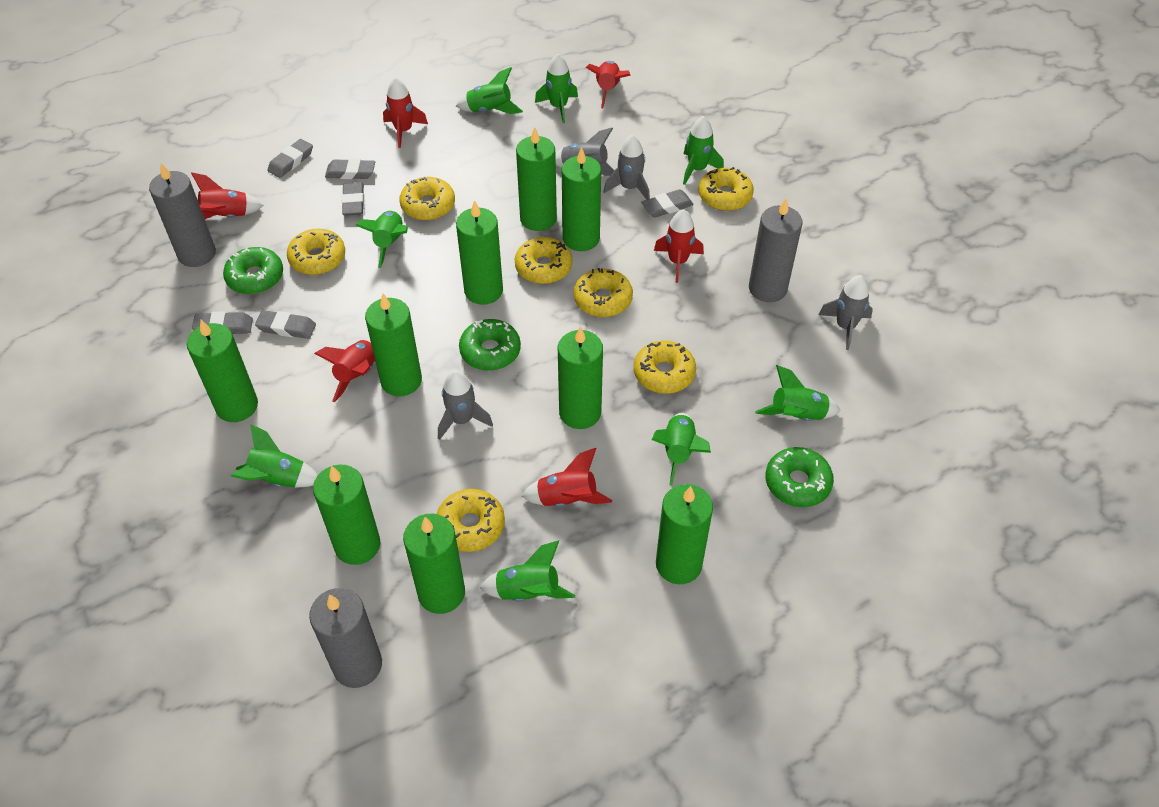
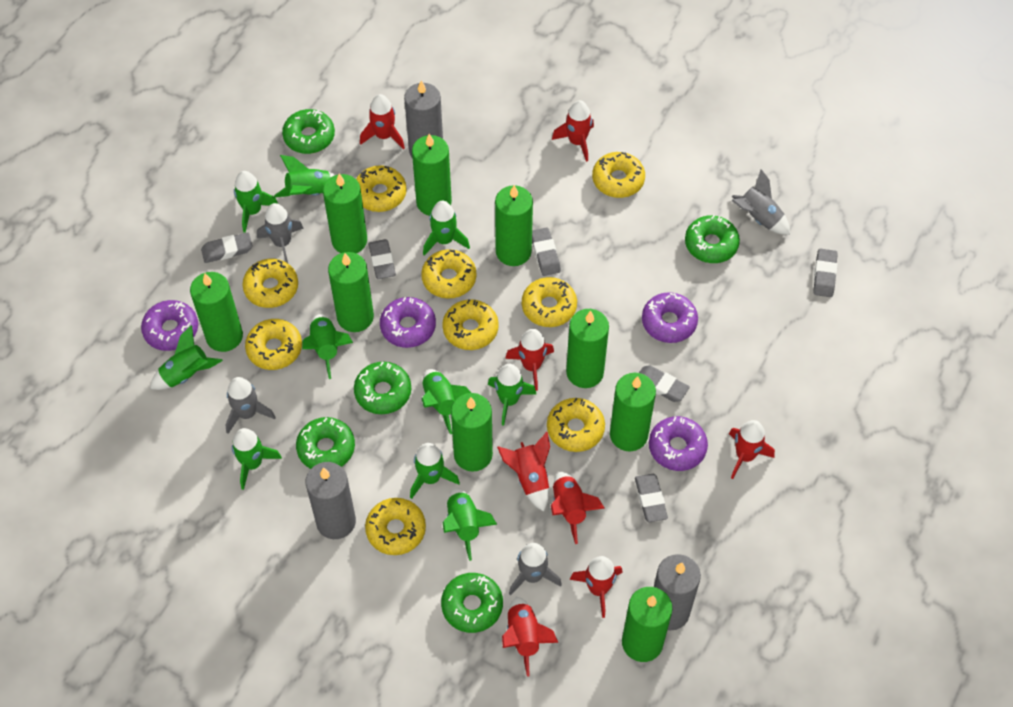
green donut: 3 -> 5
green rocket: 8 -> 10
purple donut: 0 -> 4
red rocket: 6 -> 8
yellow donut: 7 -> 9

